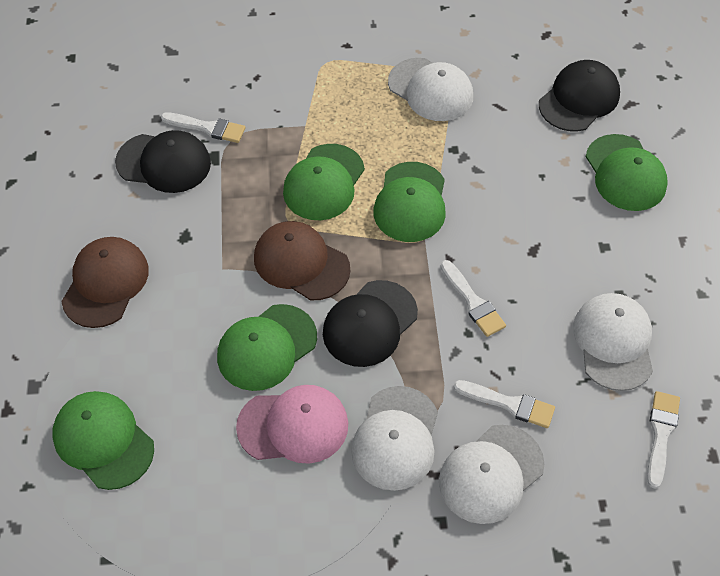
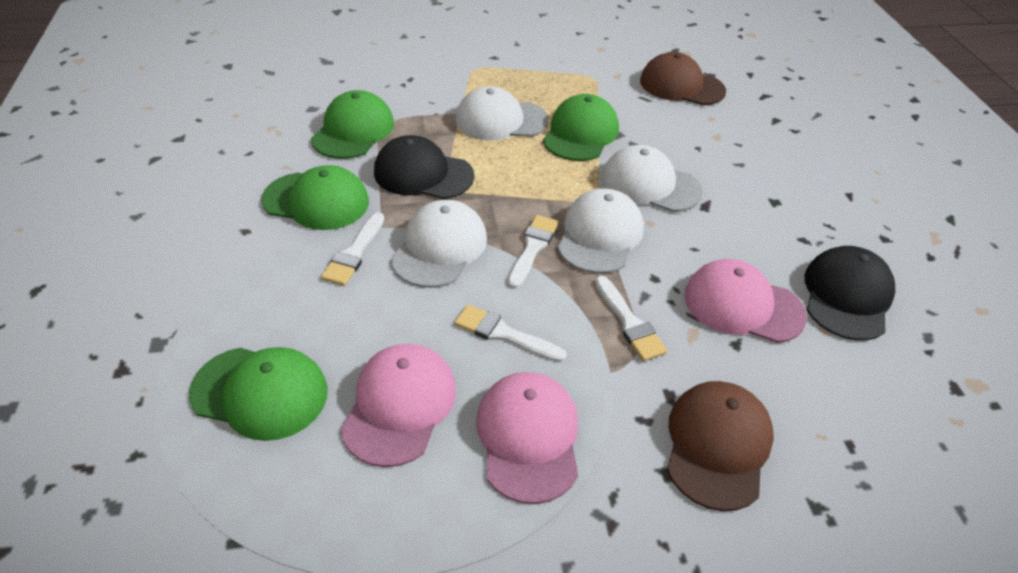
black cap: 3 -> 2
green cap: 5 -> 4
pink cap: 1 -> 3

